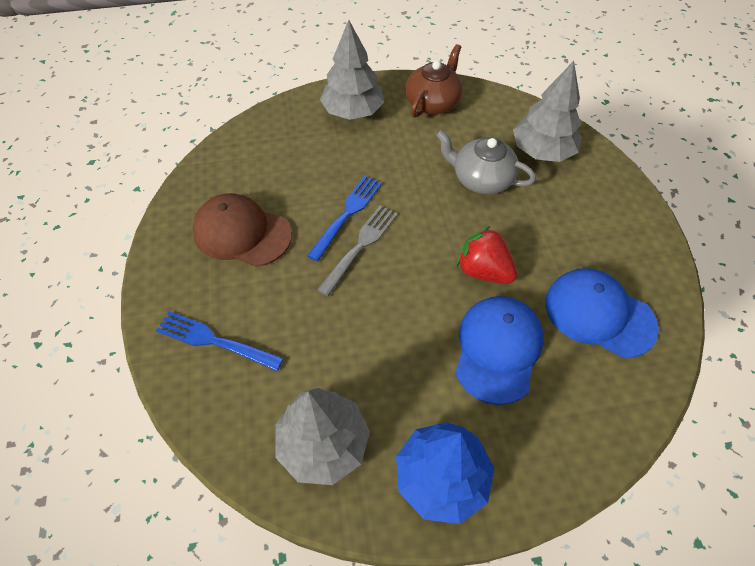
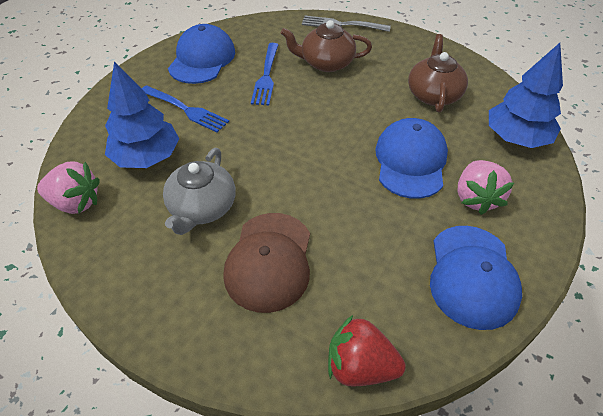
blue cap: 2 -> 3
blue tree: 1 -> 2
brown teapot: 1 -> 2
grey tree: 3 -> 0
pink strawberry: 0 -> 2

